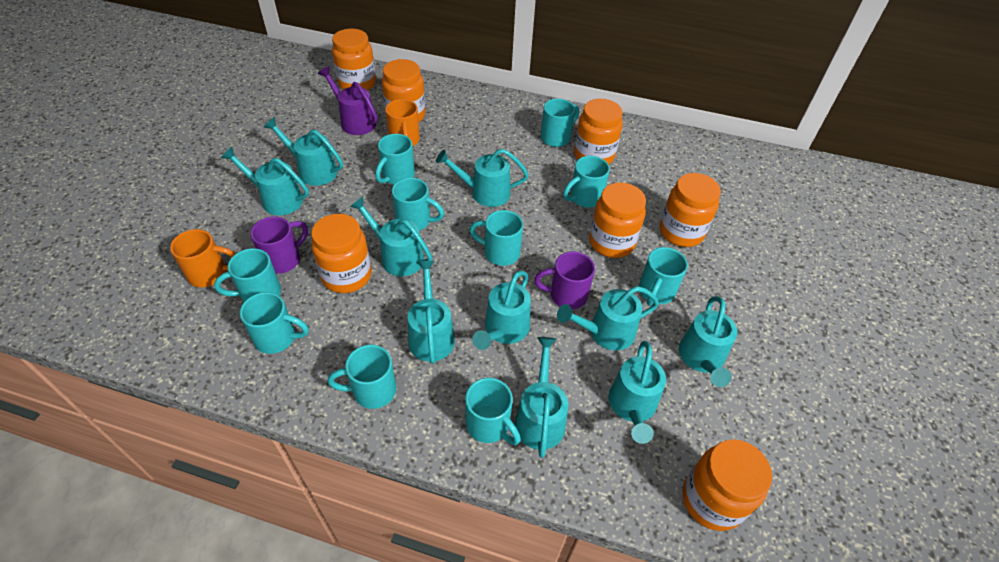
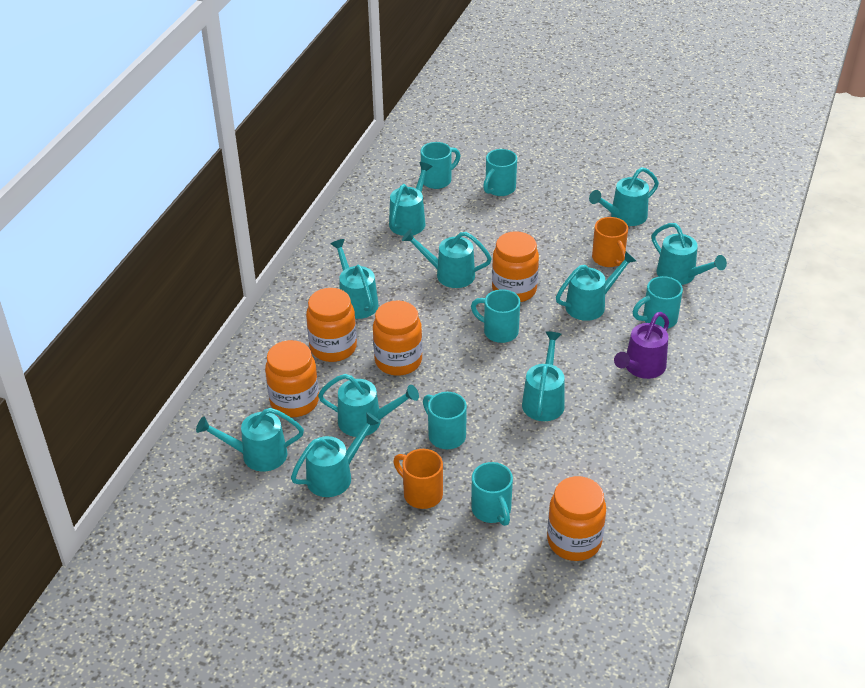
orange jar: 7 -> 5
purple mug: 2 -> 0
turquoise mug: 10 -> 6

